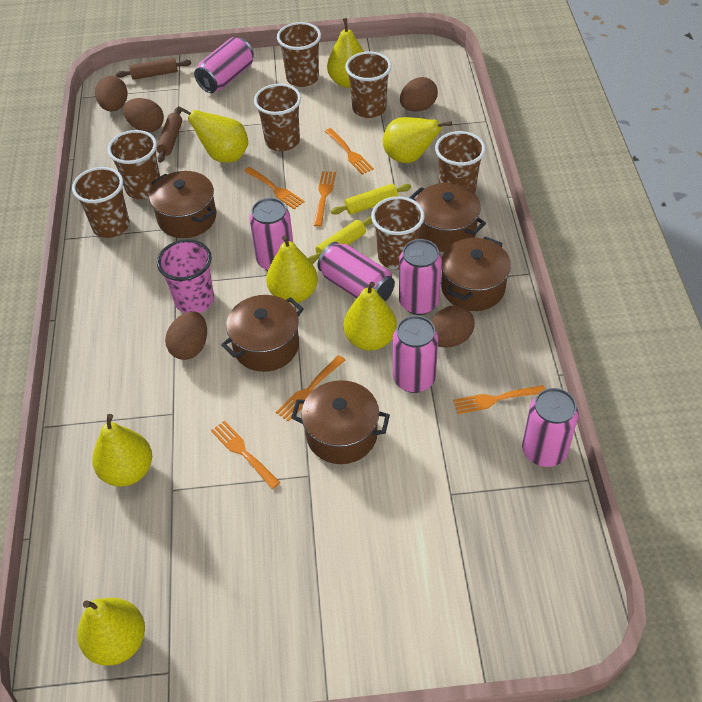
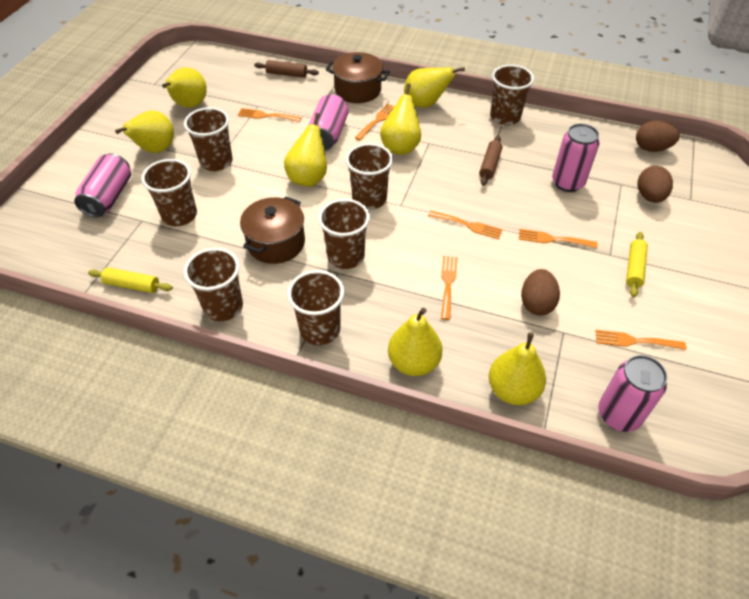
brown egg: 5 -> 3
brown pot: 5 -> 2
pink can: 6 -> 4
pink cup: 1 -> 0

